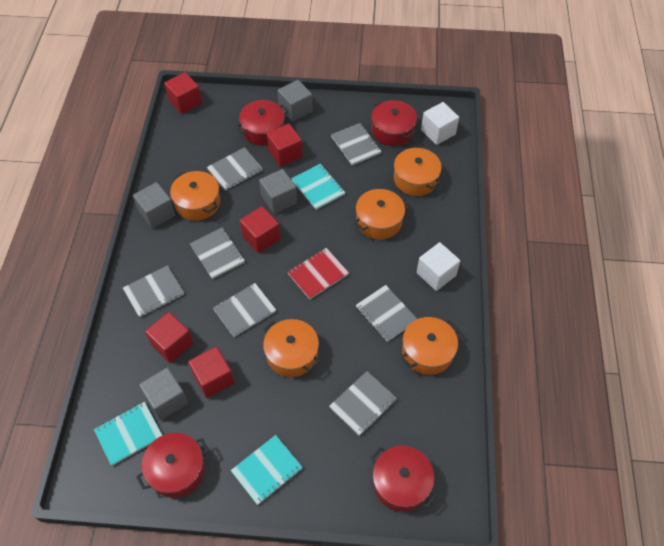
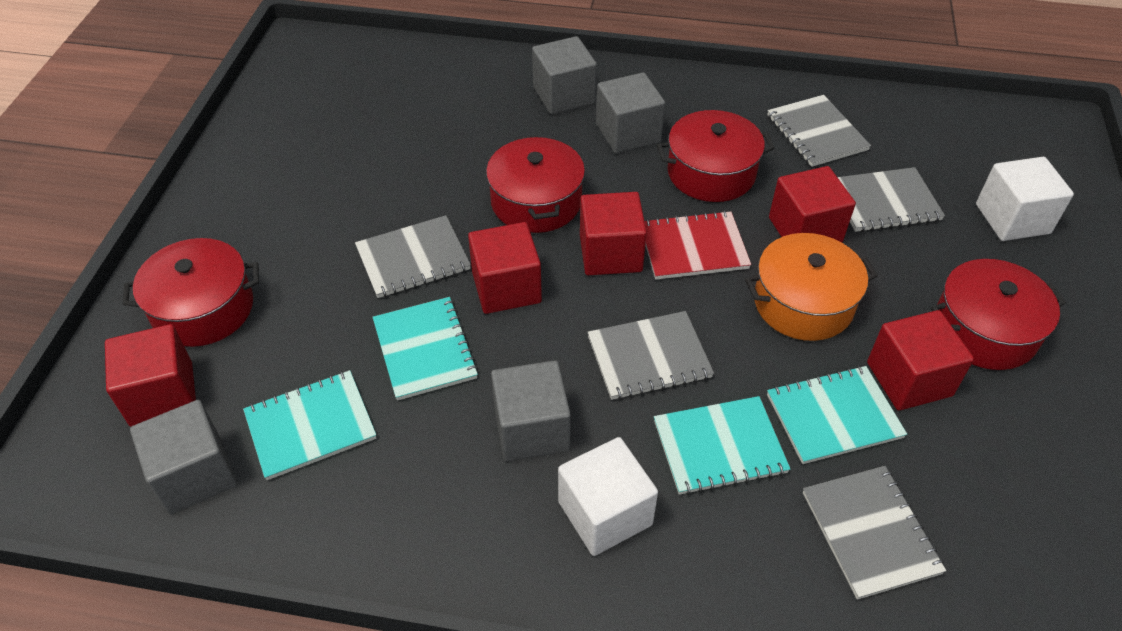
grey notebook: 7 -> 5
orange pot: 5 -> 1
turquoise notebook: 3 -> 4

